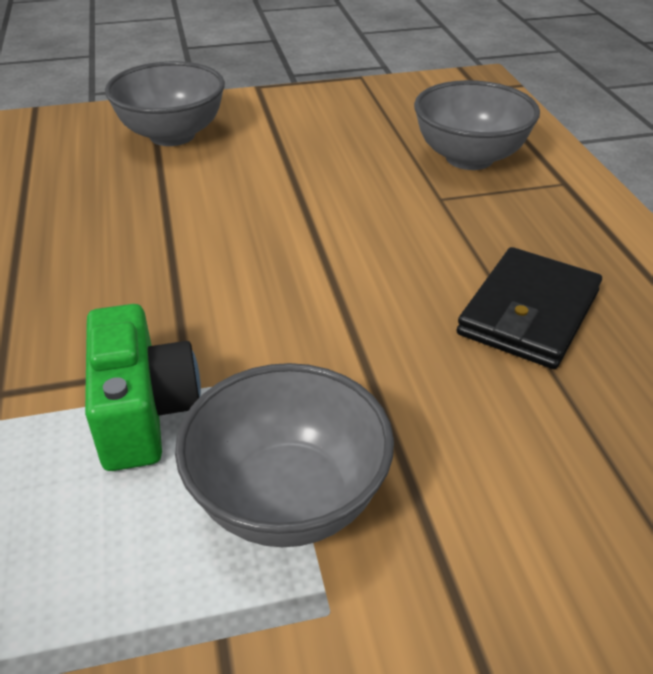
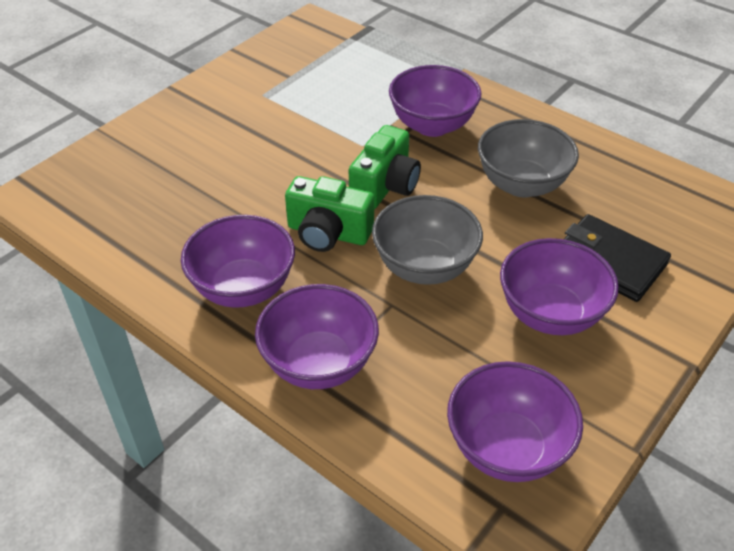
green camera: 1 -> 2
grey bowl: 3 -> 2
purple bowl: 0 -> 5

